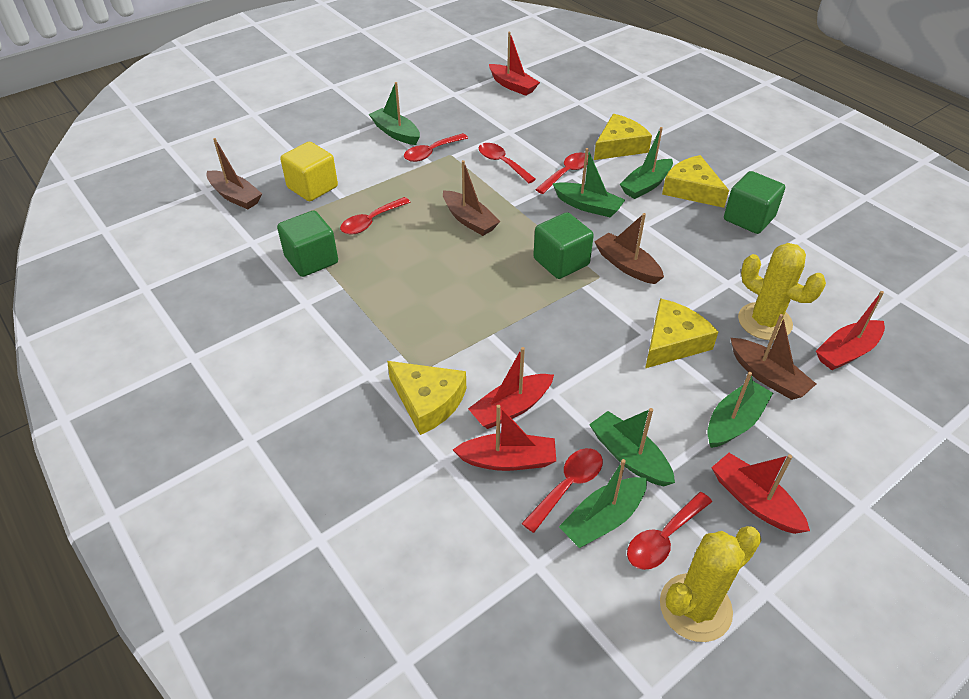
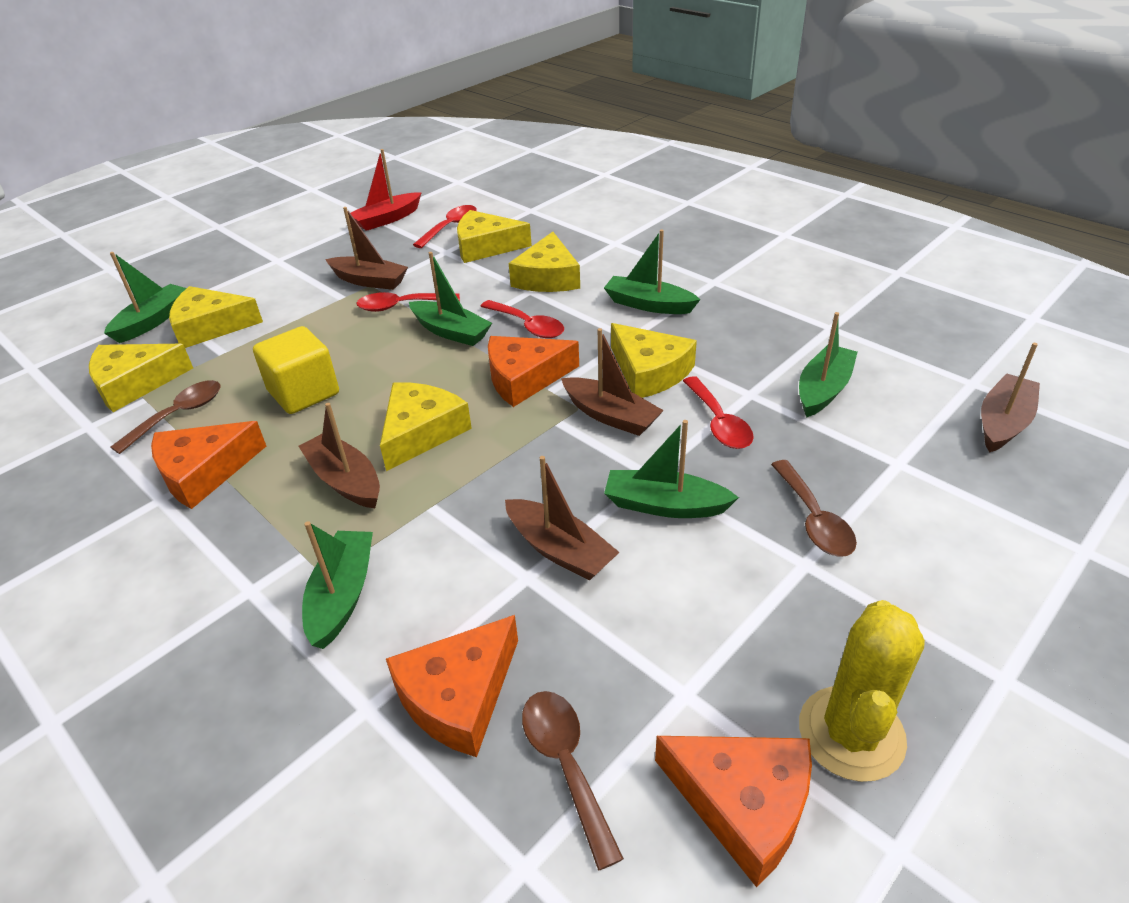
brown boat: 4 -> 5
brown spoon: 0 -> 3
green cube: 3 -> 0
orange cheese: 0 -> 4
red boat: 5 -> 1
red spoon: 6 -> 4
yellow cactus: 2 -> 1
yellow cheese: 4 -> 6

